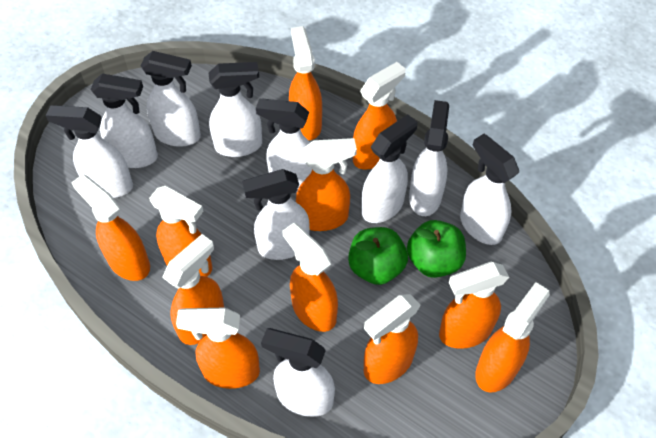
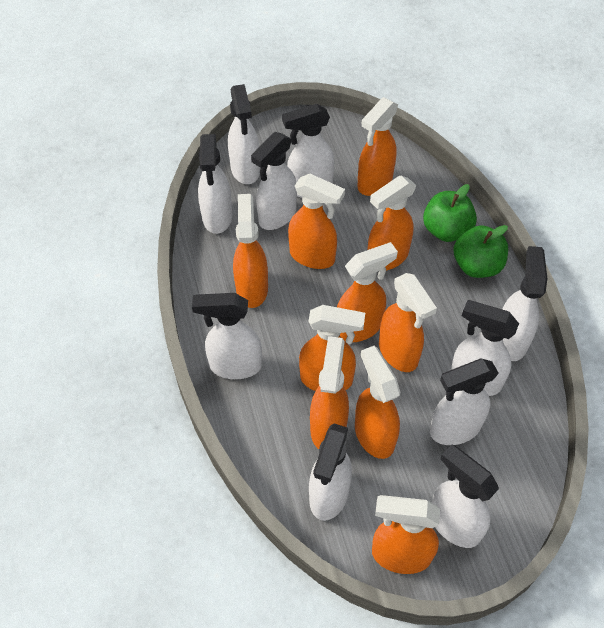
orange spray bottle: 11 -> 10

